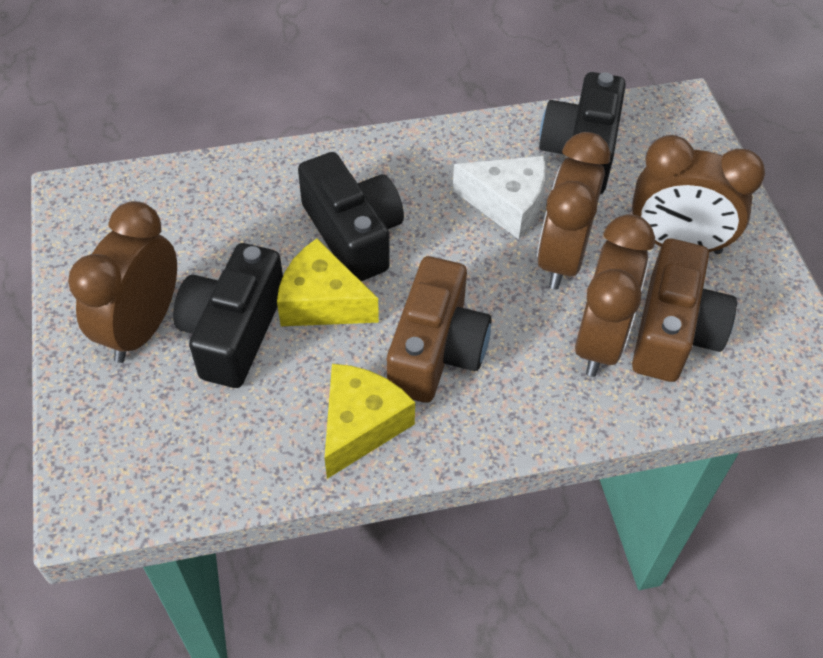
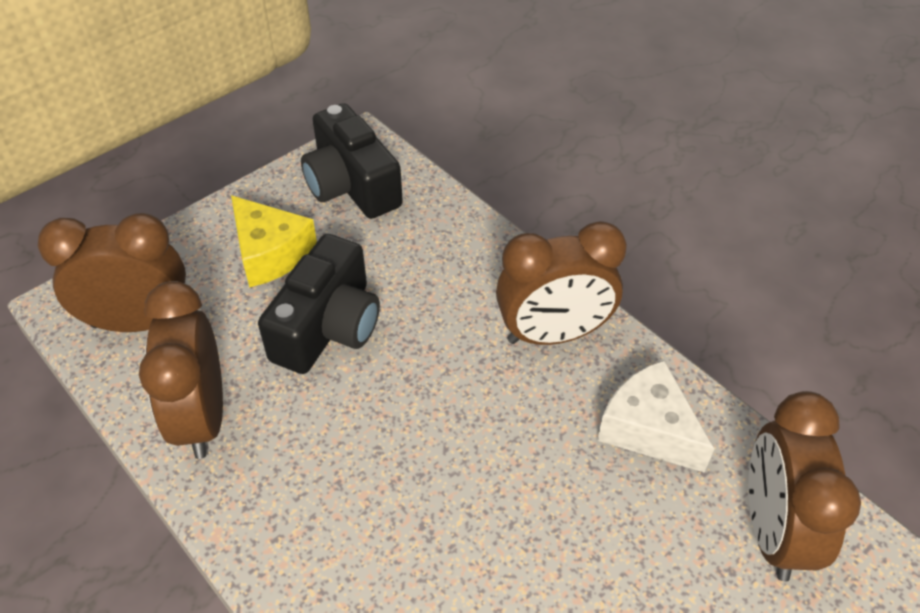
black camera: 3 -> 2
brown camera: 2 -> 0
yellow cheese: 2 -> 1

